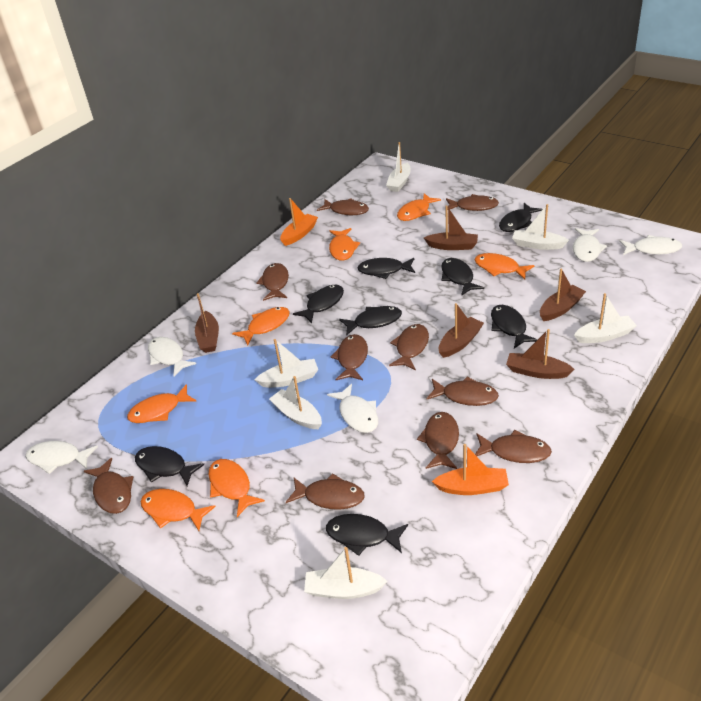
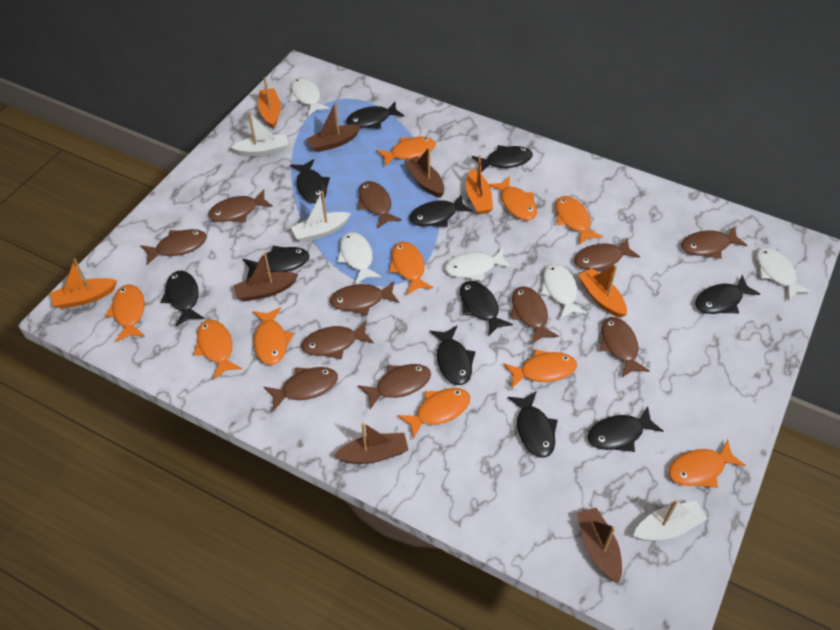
black fish: 8 -> 11
brown fish: 10 -> 11
orange boat: 2 -> 4
orange fish: 7 -> 10
white boat: 6 -> 3

